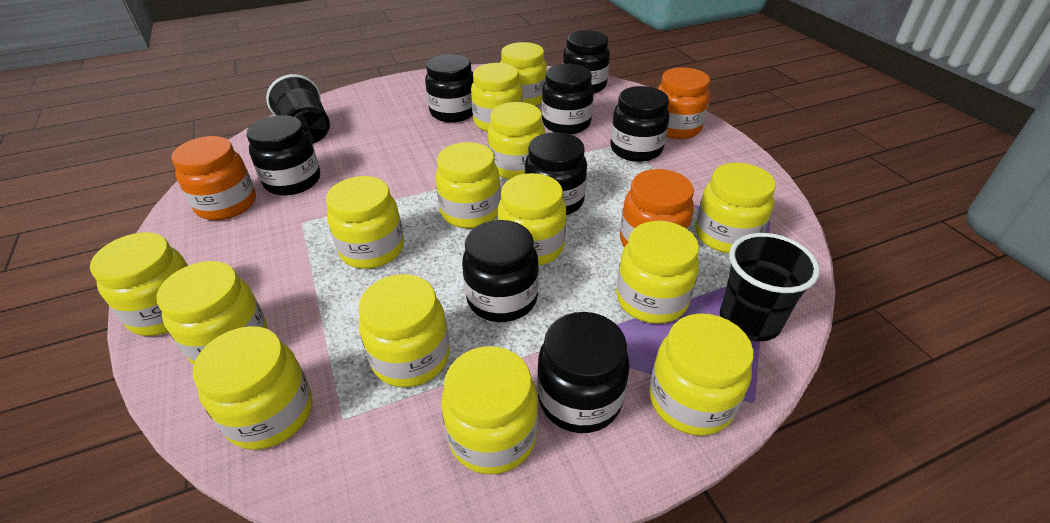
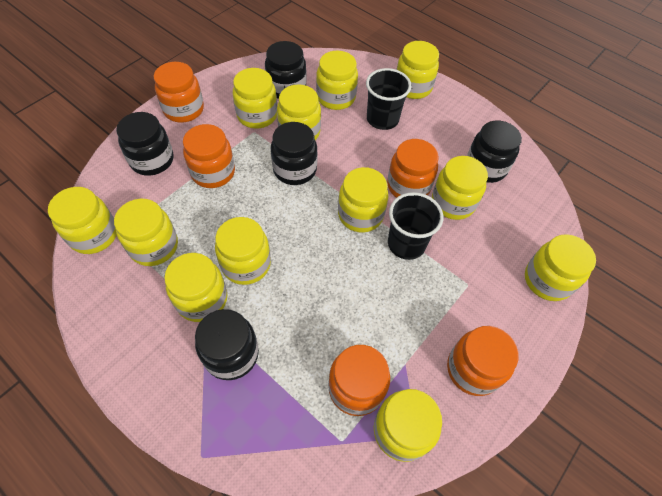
black jar: 8 -> 5
orange jar: 3 -> 5
yellow jar: 14 -> 12

